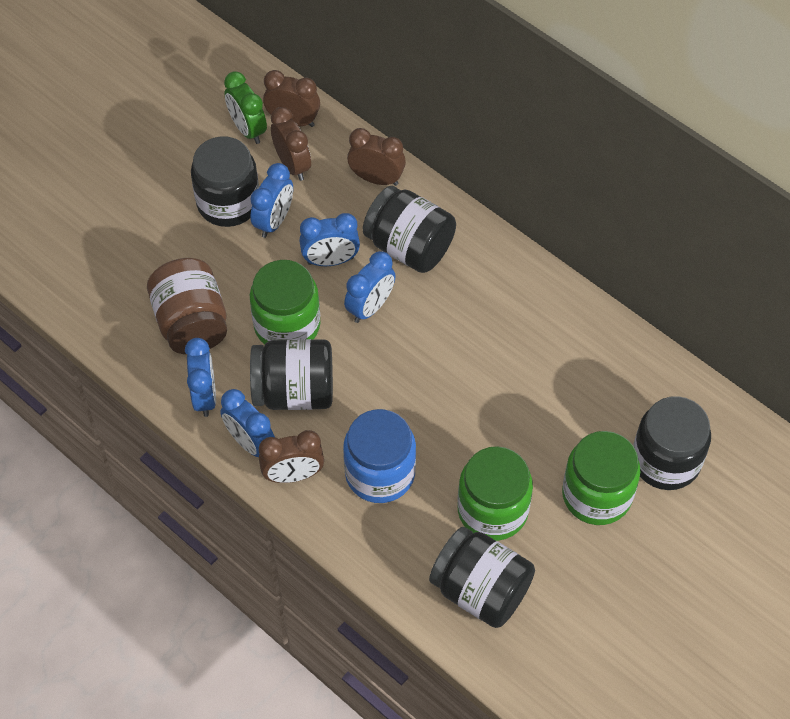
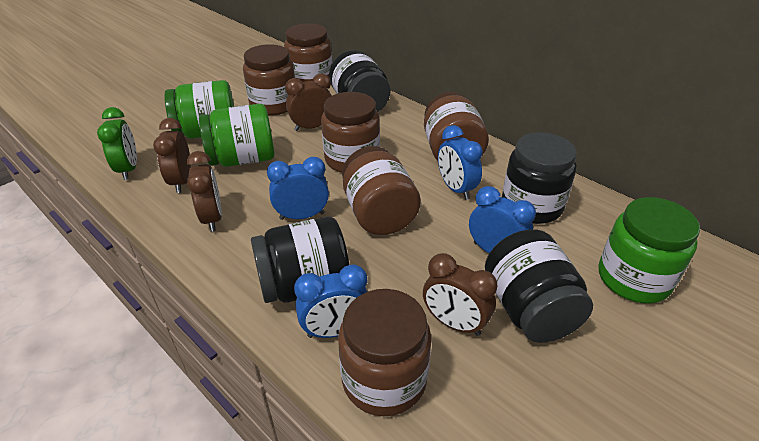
black jar: 5 -> 4
blue clock: 5 -> 4
blue jar: 1 -> 0
brown jar: 1 -> 6

